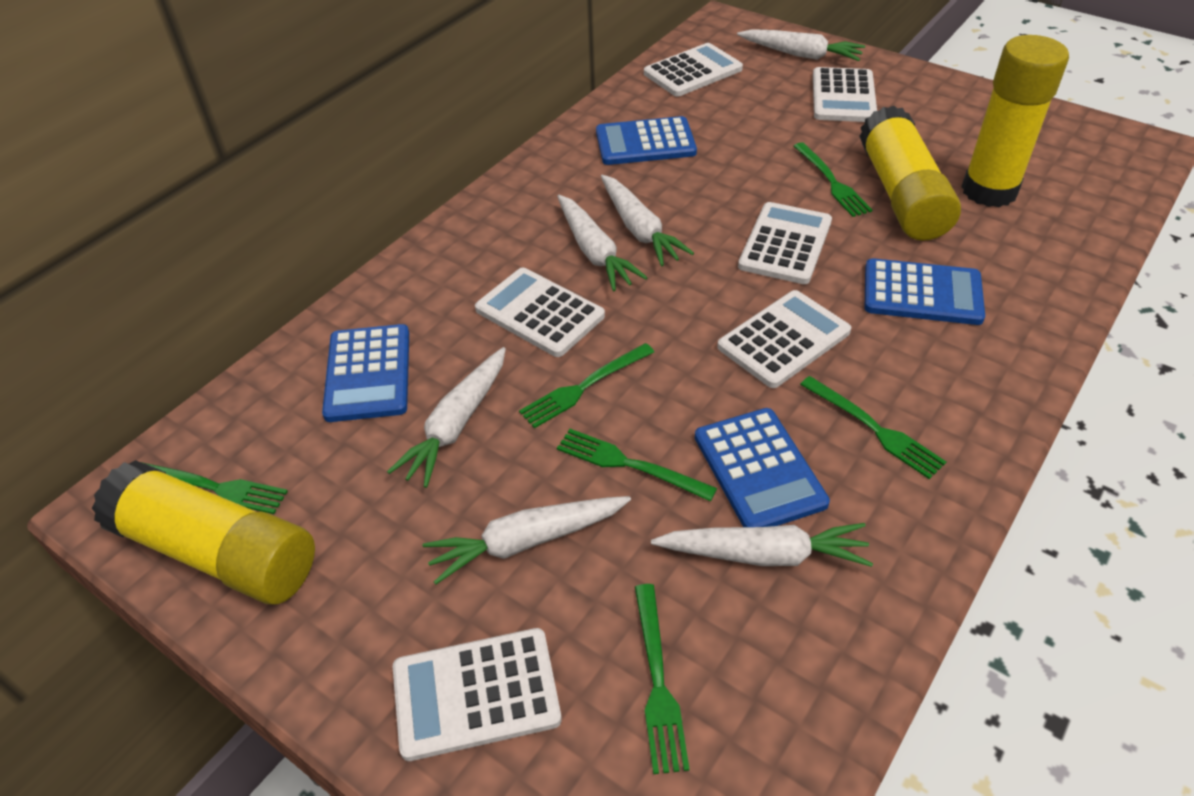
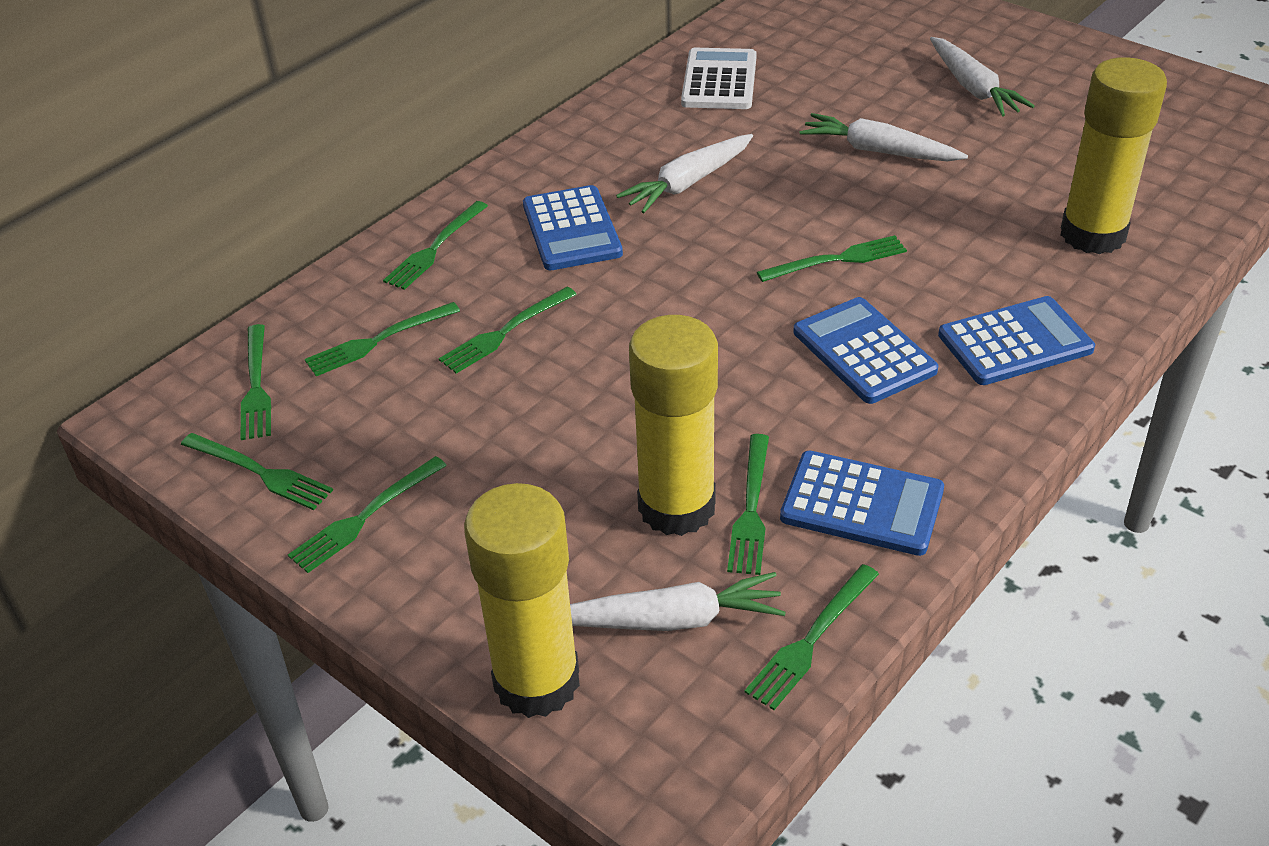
green fork: 6 -> 9
white calculator: 6 -> 1
white carrot: 6 -> 4

